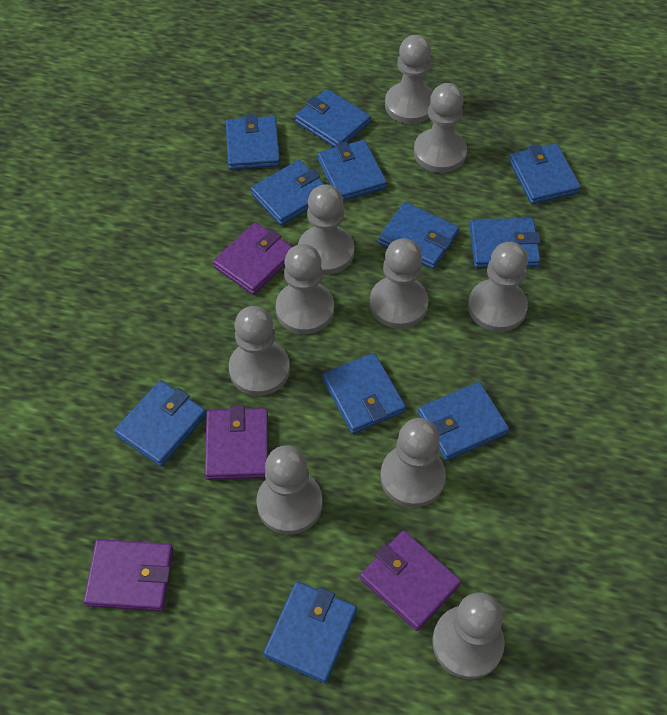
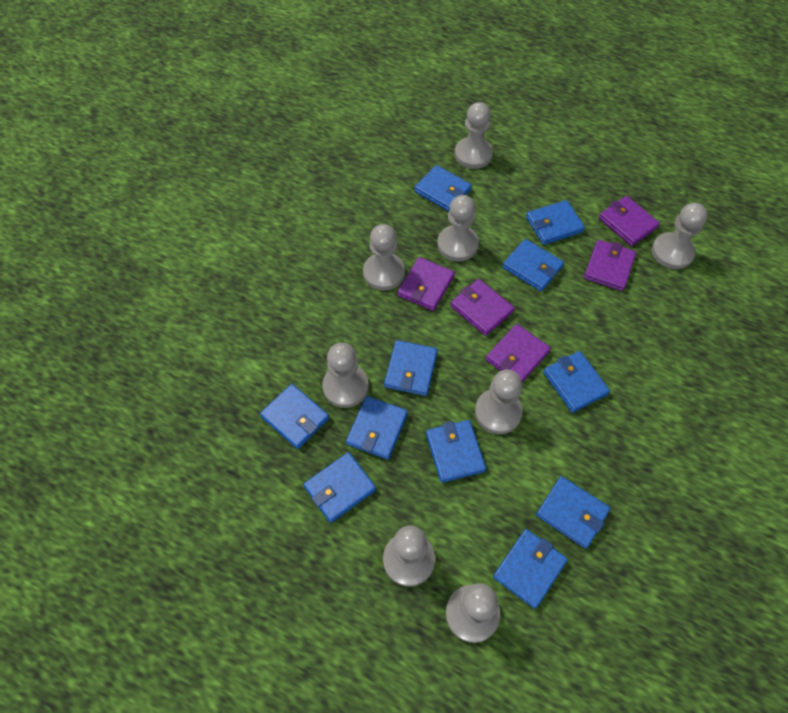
grey pawn: 10 -> 8
purple wallet: 4 -> 5

